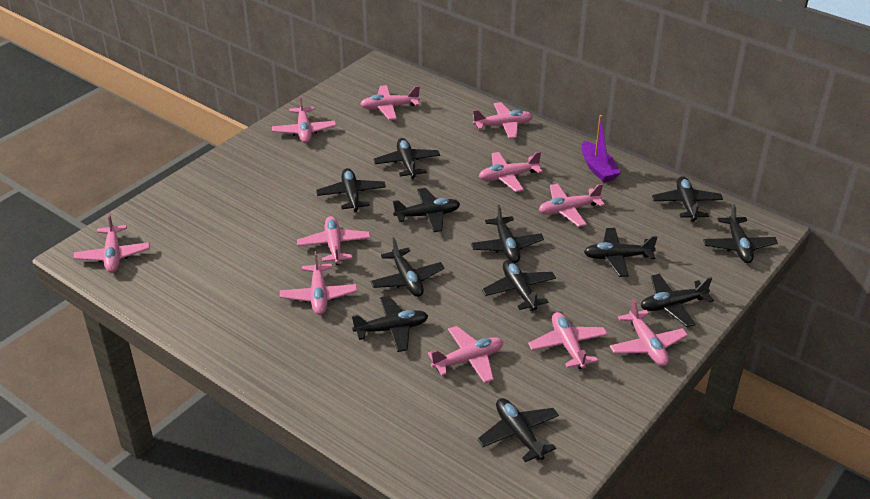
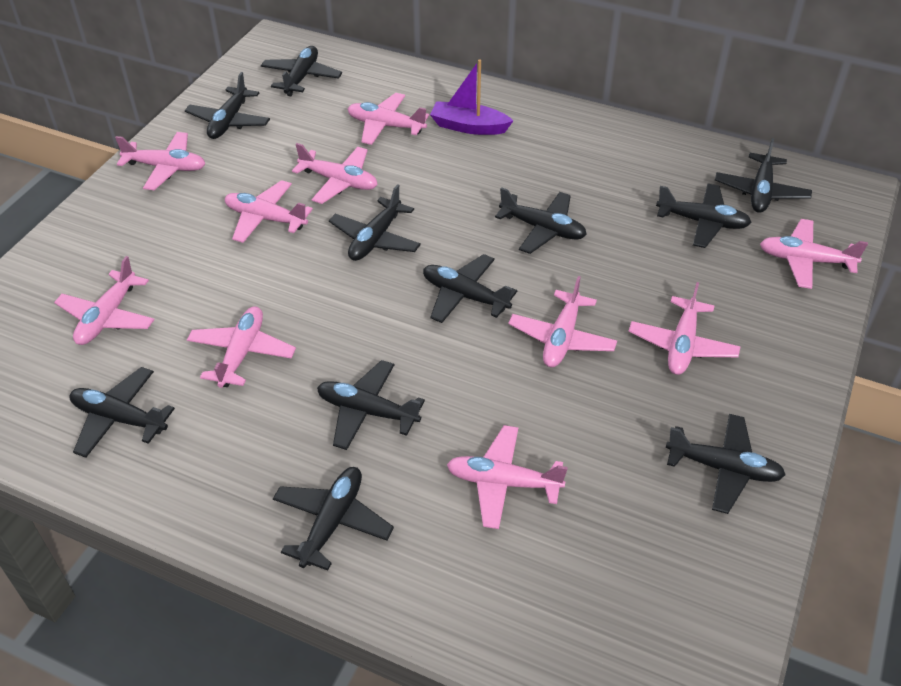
black plane: 12 -> 11
pink plane: 11 -> 10

